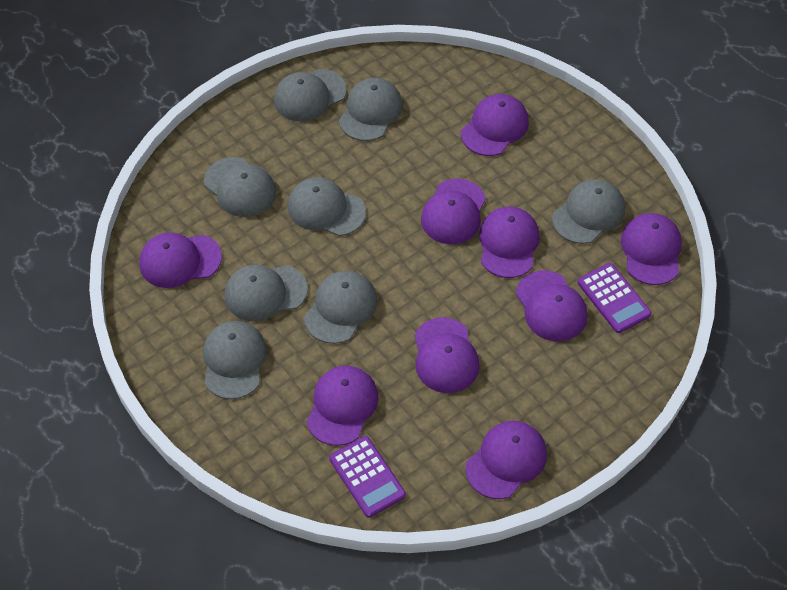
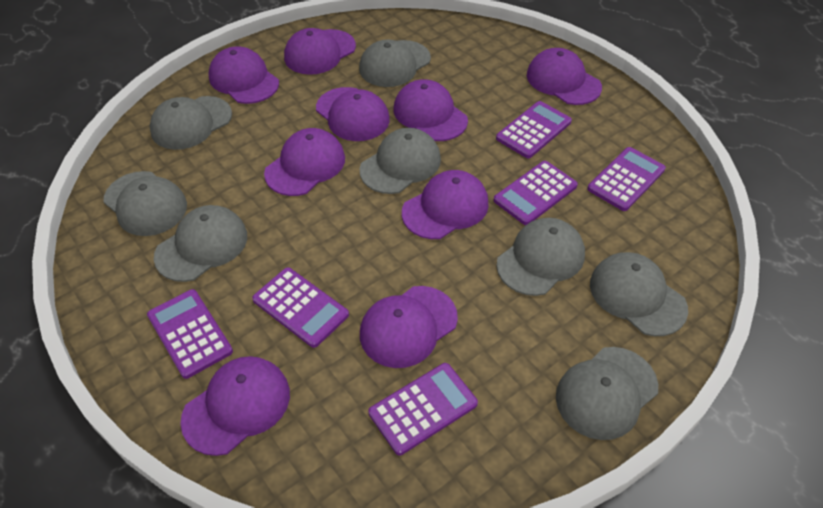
purple calculator: 2 -> 6

